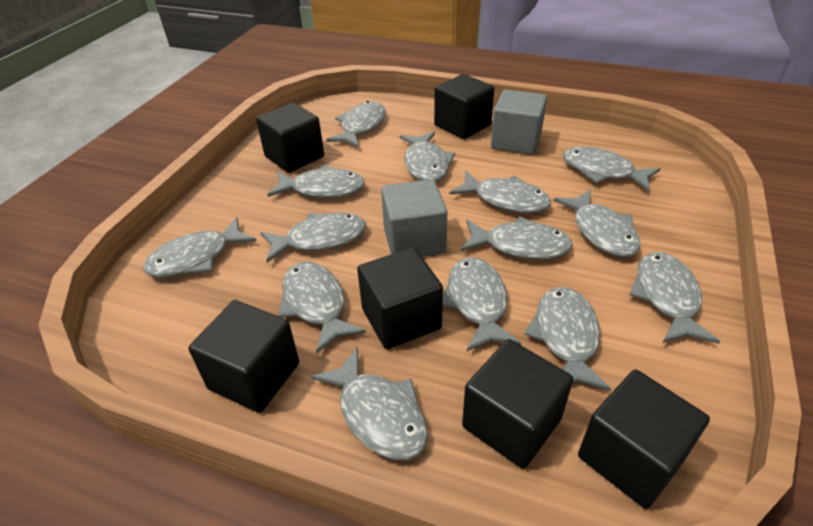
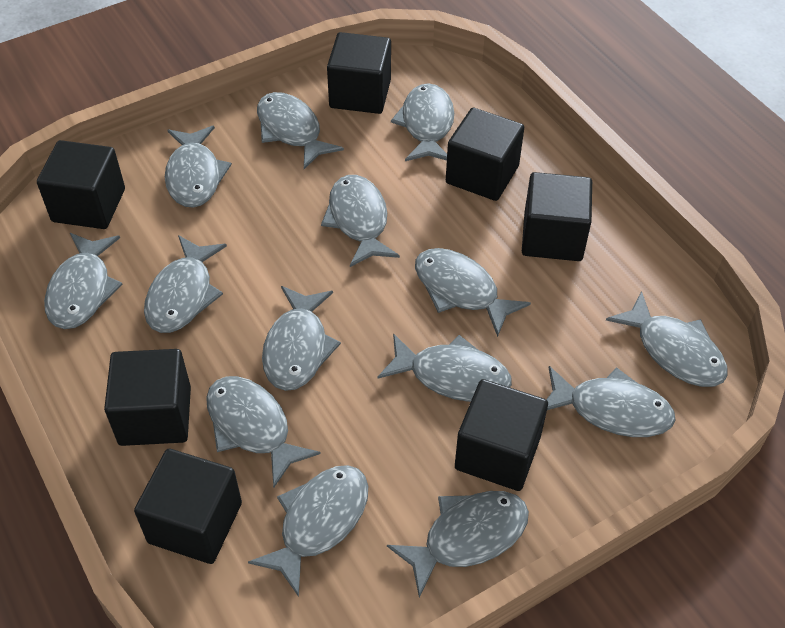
black cube: 6 -> 7
grey cube: 2 -> 0

